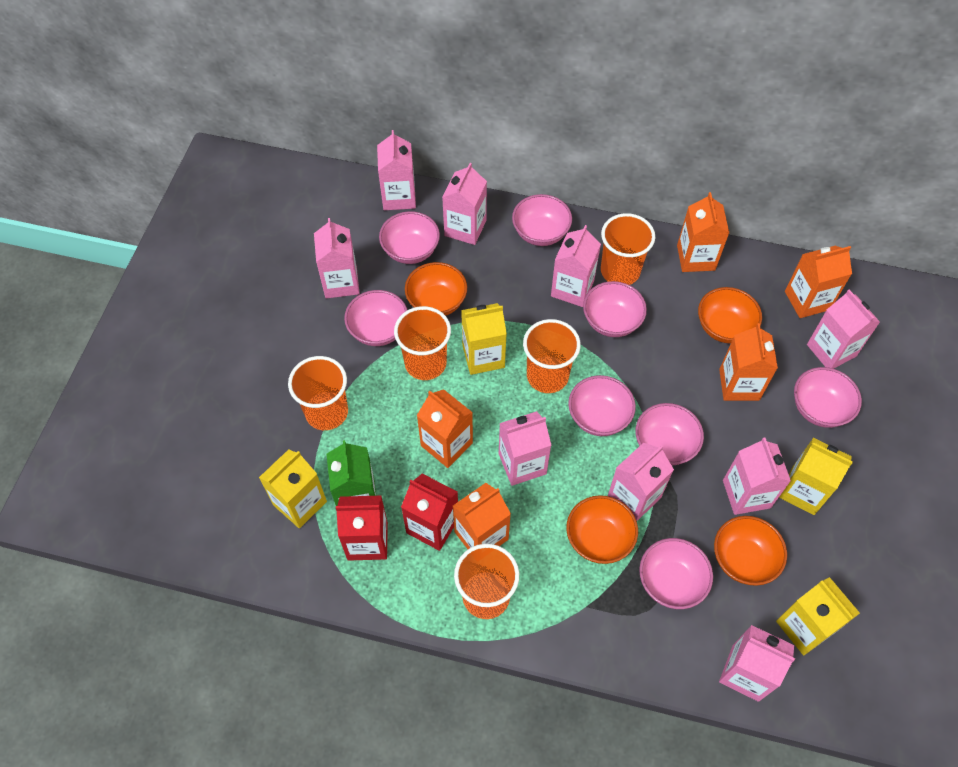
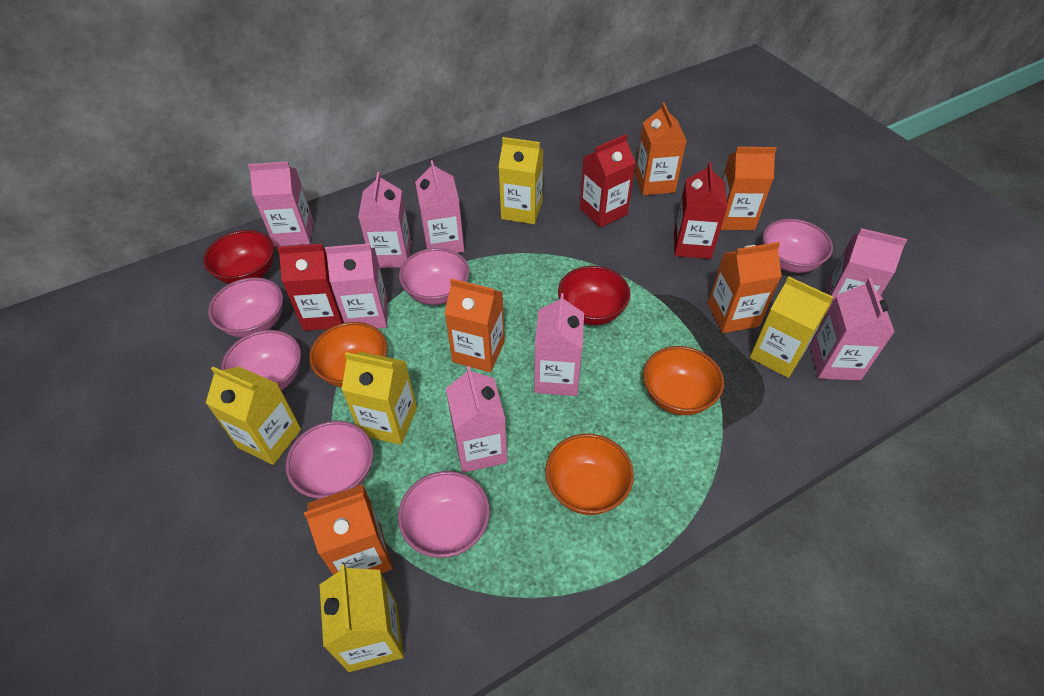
green carton: 1 -> 0
orange bowl: 4 -> 3
orange cup: 5 -> 0
pink bowl: 8 -> 6
pink carton: 9 -> 8
red bowl: 0 -> 2
red carton: 2 -> 3
yellow carton: 4 -> 5

